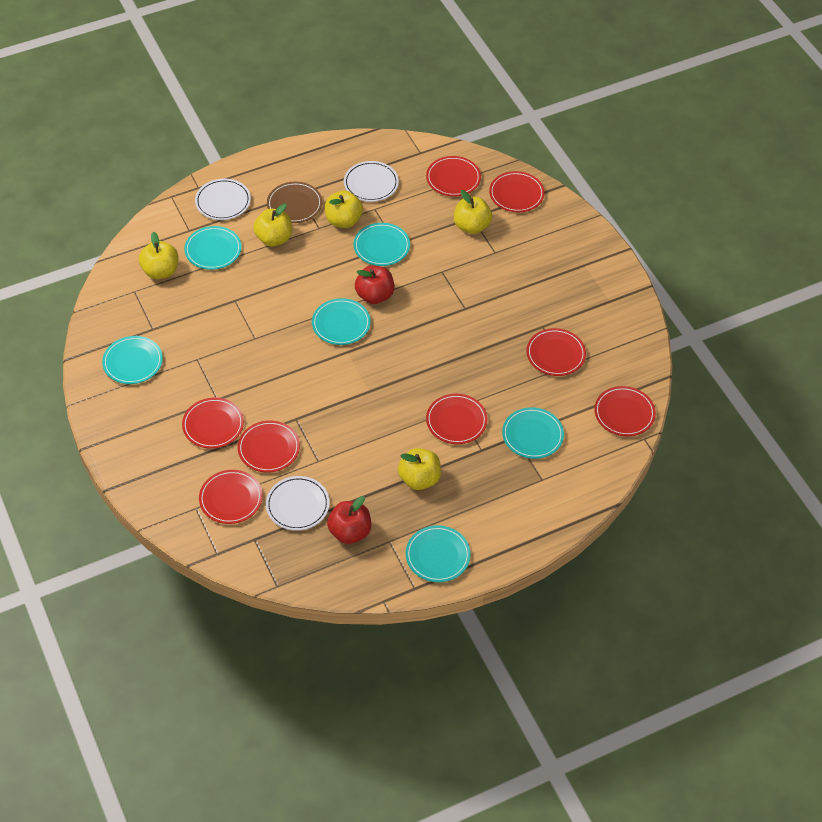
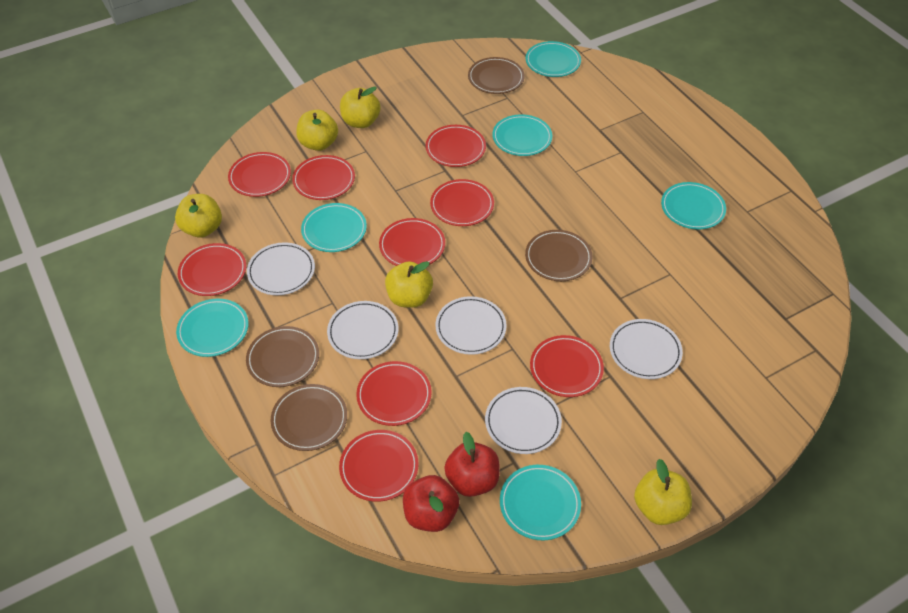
brown plate: 1 -> 4
red plate: 8 -> 9
white plate: 3 -> 5

